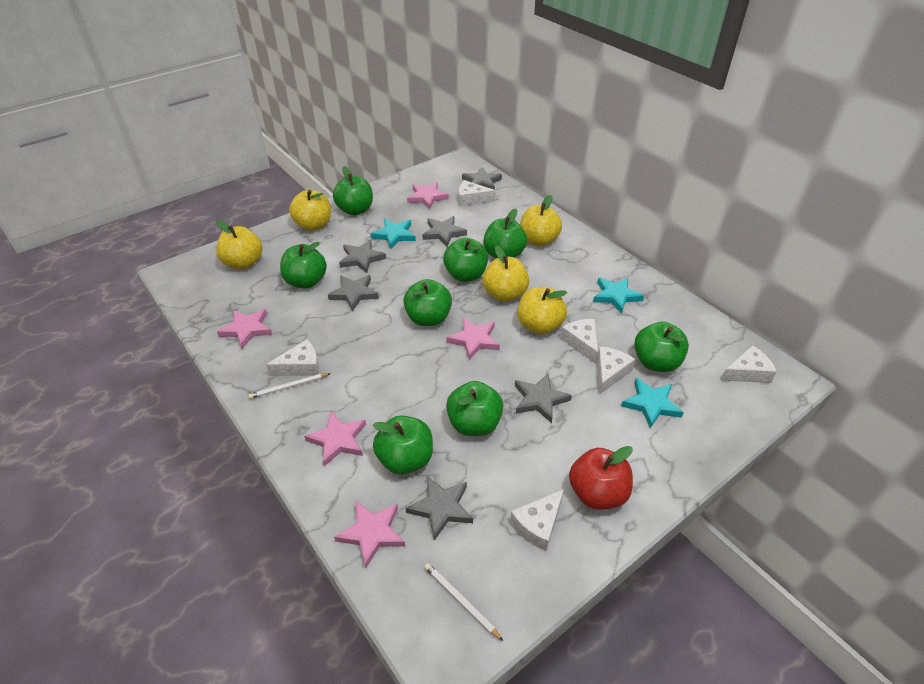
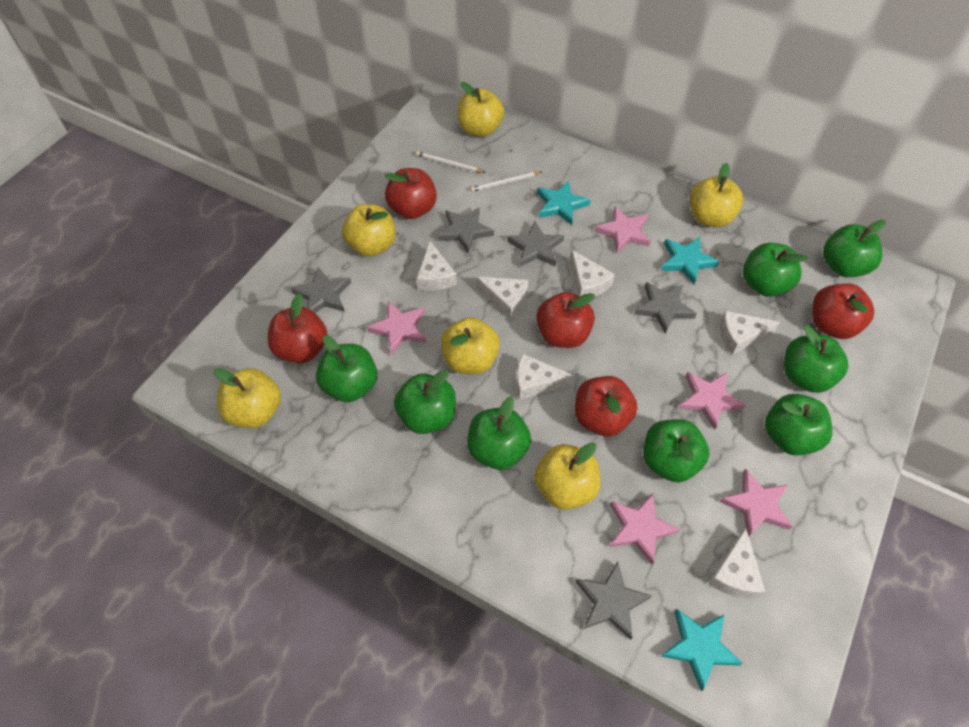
grey star: 6 -> 5
red apple: 1 -> 5
yellow apple: 5 -> 6

